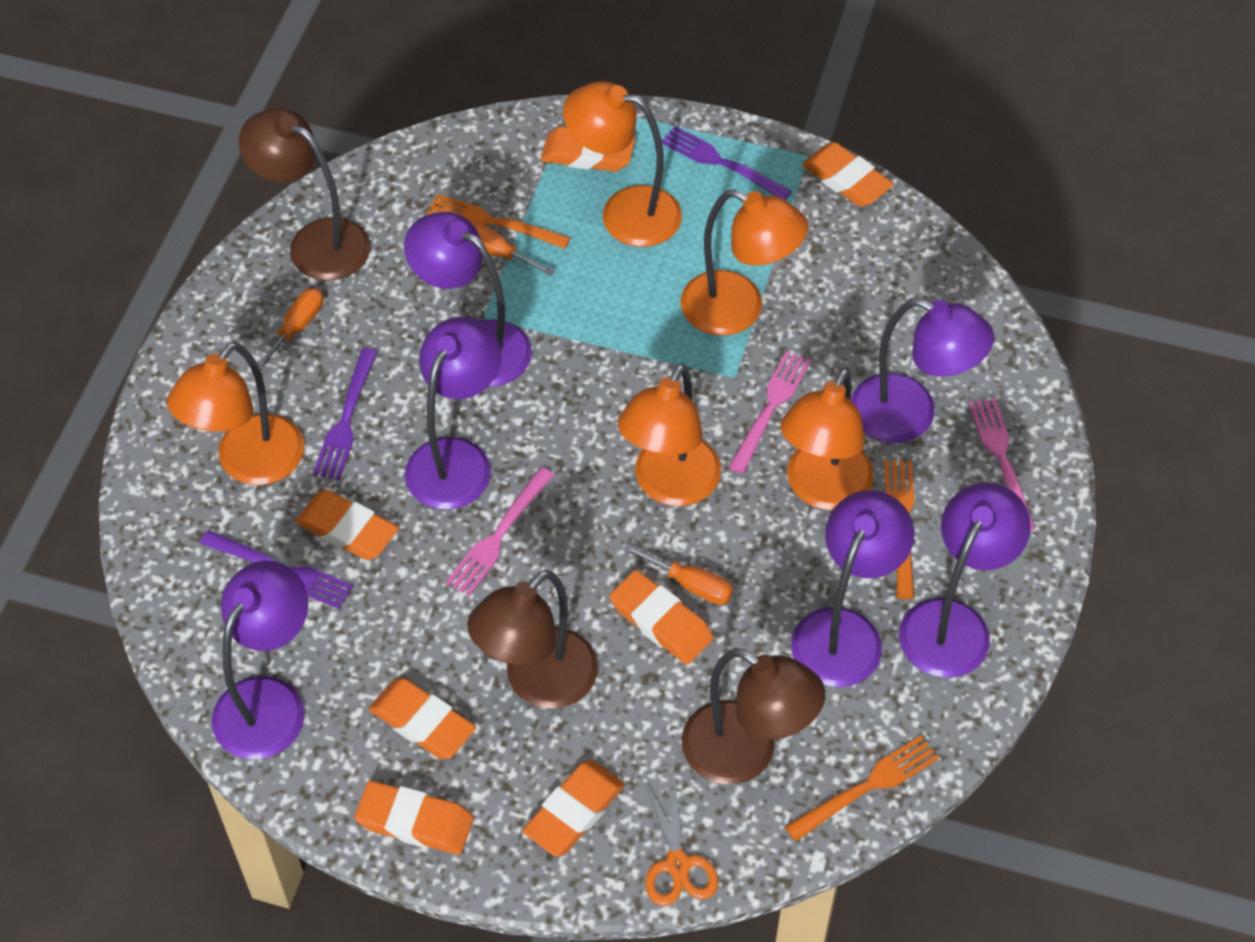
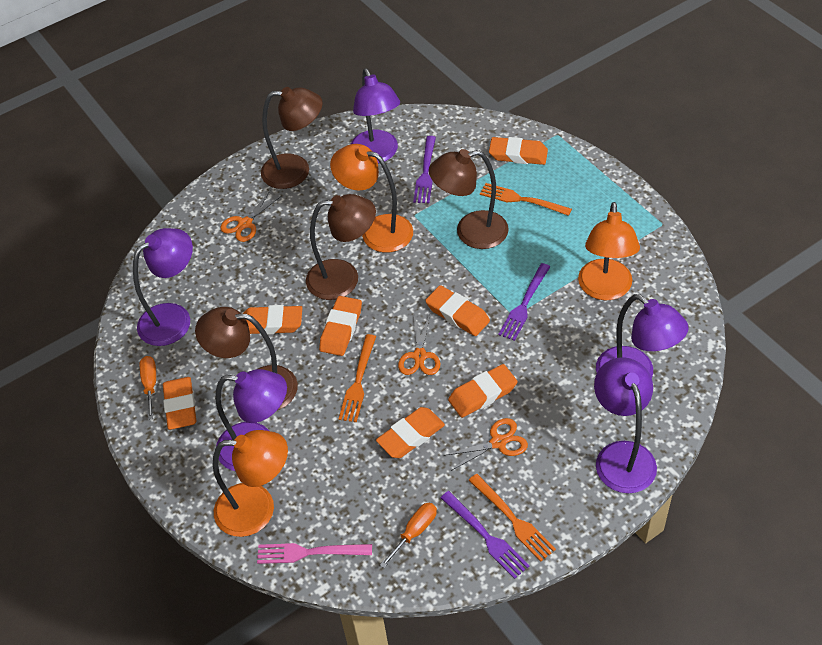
brown lamp: 3 -> 4
orange lamp: 5 -> 3
orange scissors: 1 -> 3
orange screwdriver: 3 -> 2
pink fork: 3 -> 1
purple lamp: 6 -> 5

